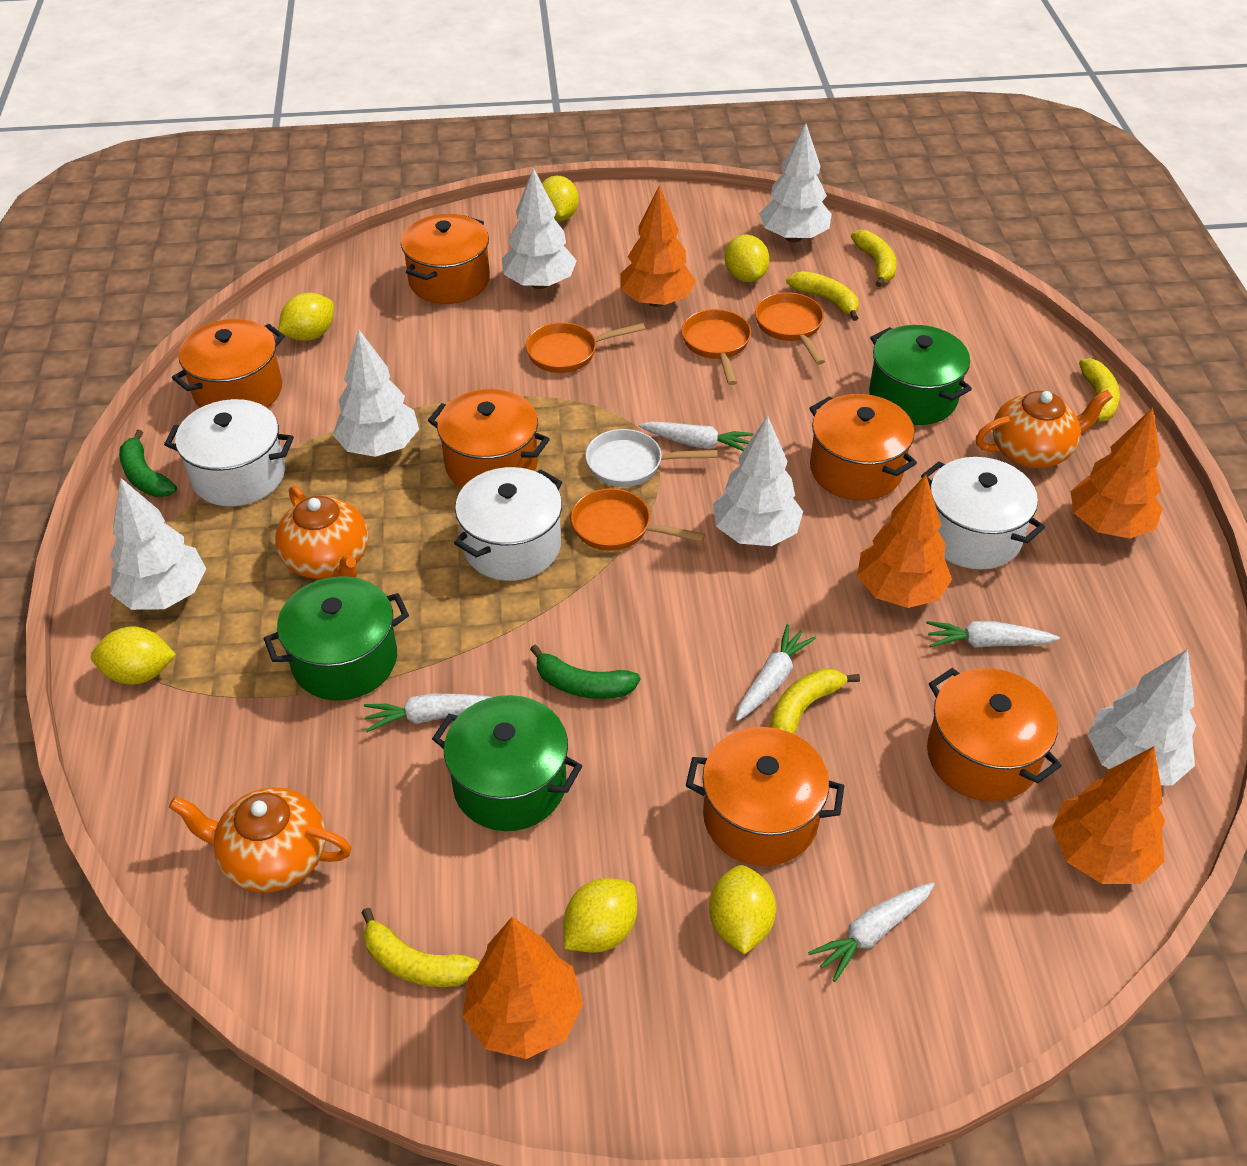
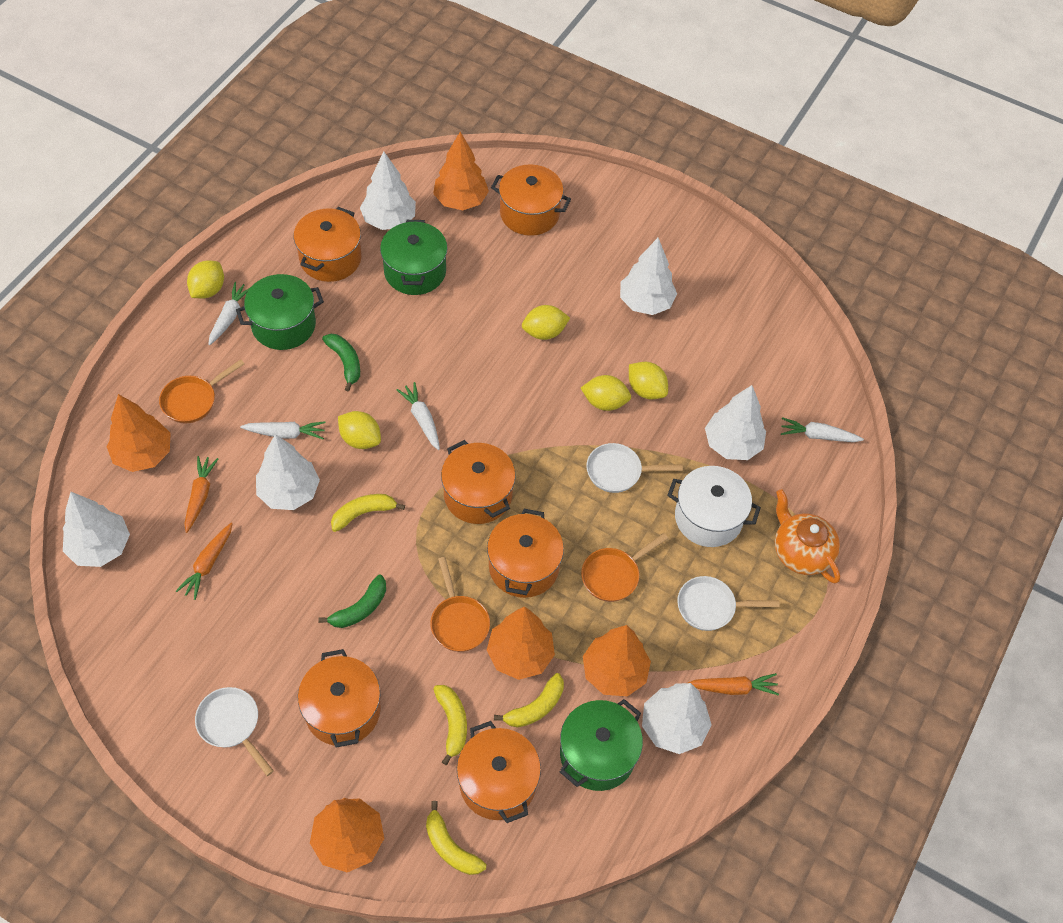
orange carrot: 0 -> 3
orange pan: 4 -> 3
orange teapot: 3 -> 1
white carrot: 5 -> 4
white pan: 1 -> 3
white pot: 3 -> 1
yellow banana: 5 -> 4
yellow lemon: 6 -> 5

